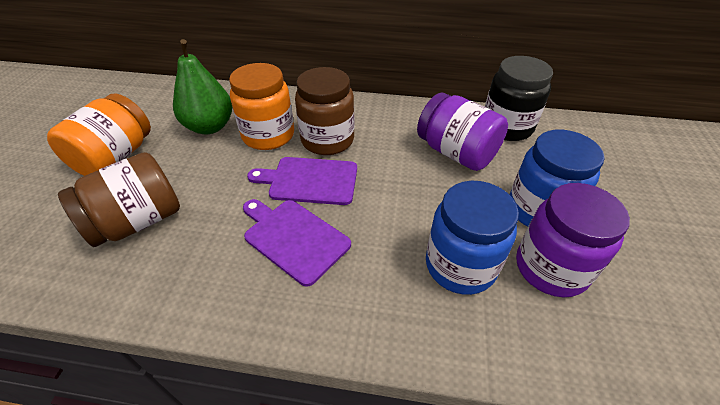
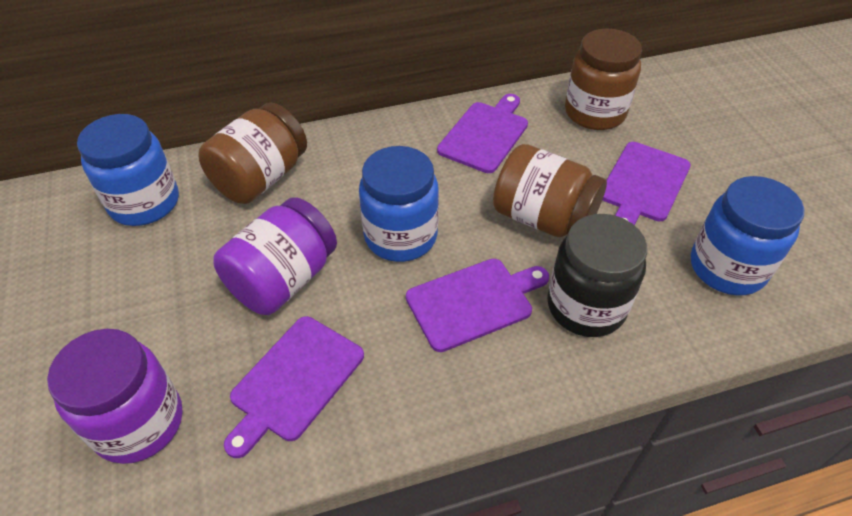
blue jar: 2 -> 3
brown jar: 2 -> 3
green pear: 1 -> 0
orange jar: 2 -> 0
purple cutting board: 2 -> 4

